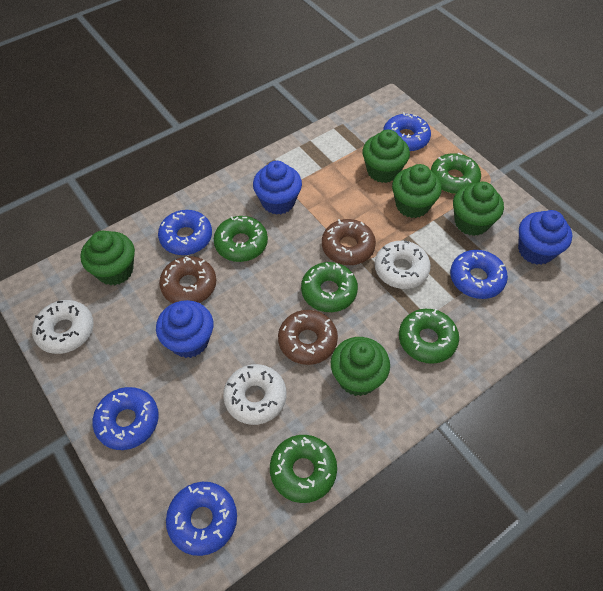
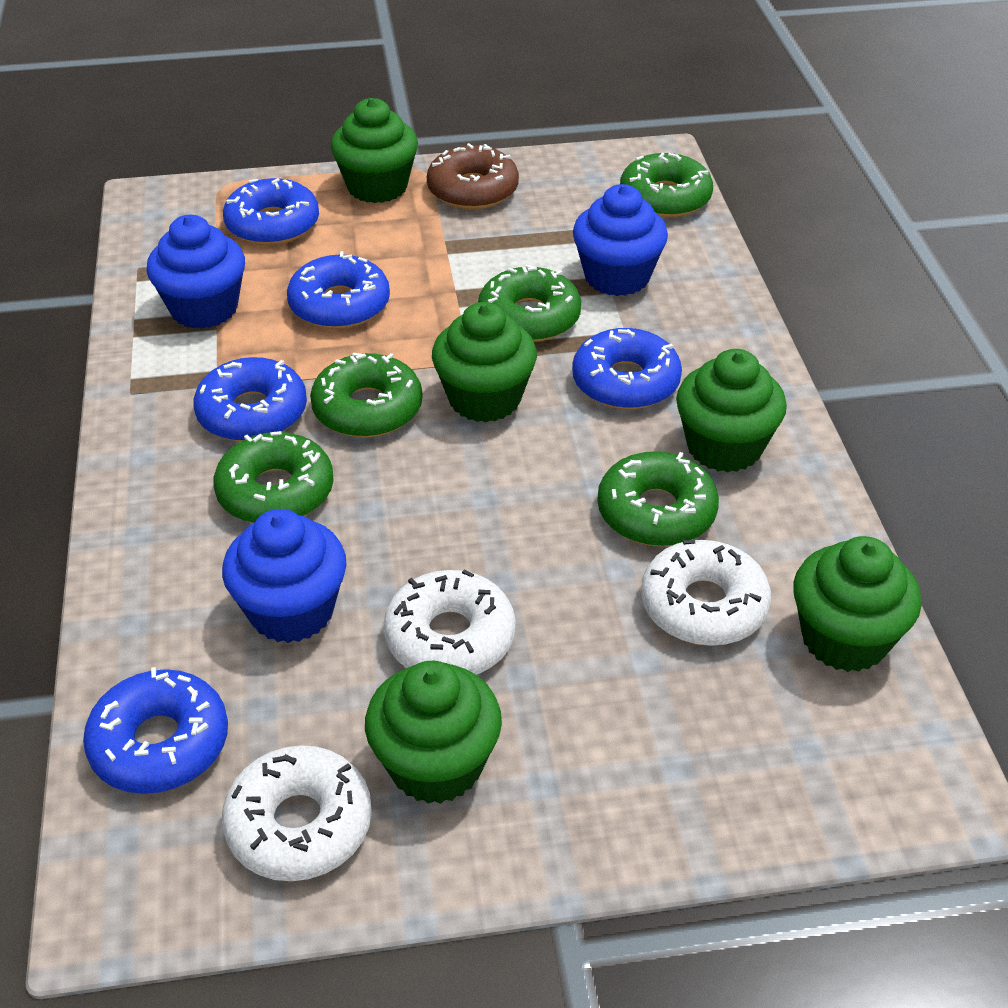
brown donut: 3 -> 1

